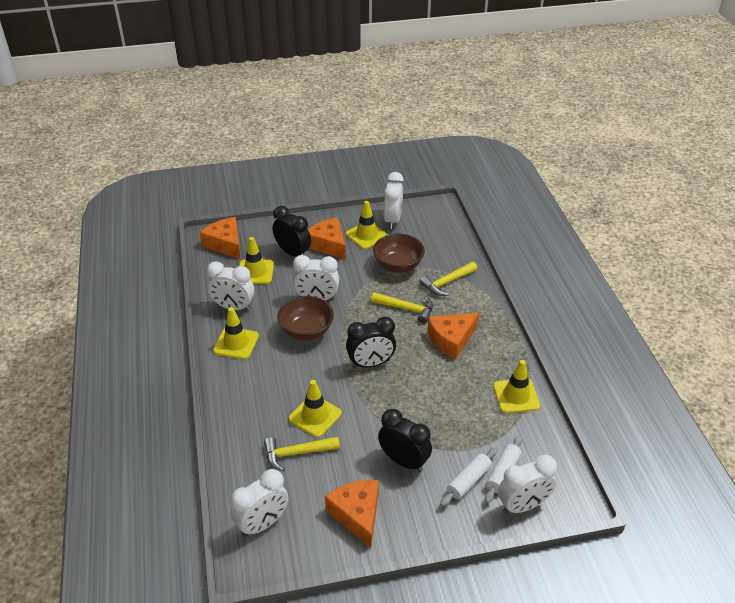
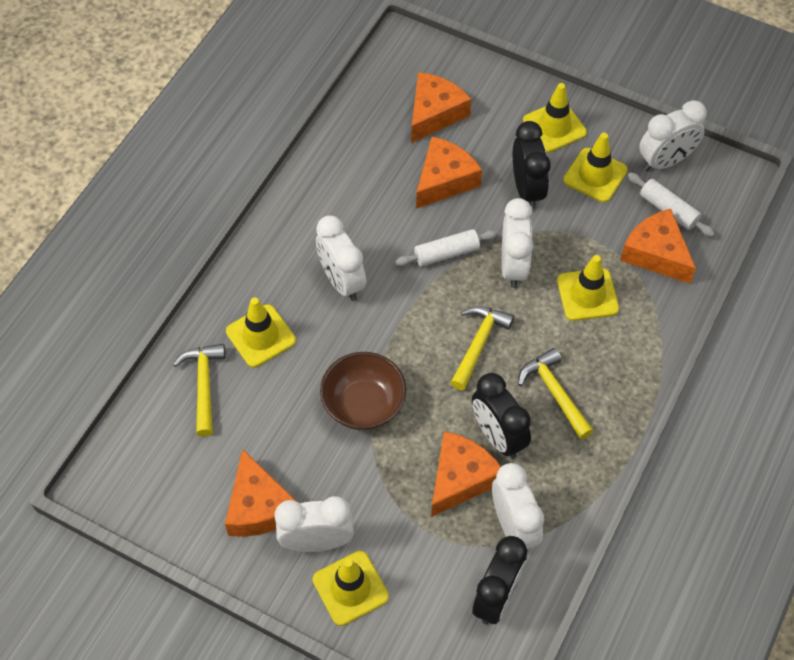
brown bowl: 2 -> 1
orange cheese: 4 -> 5

